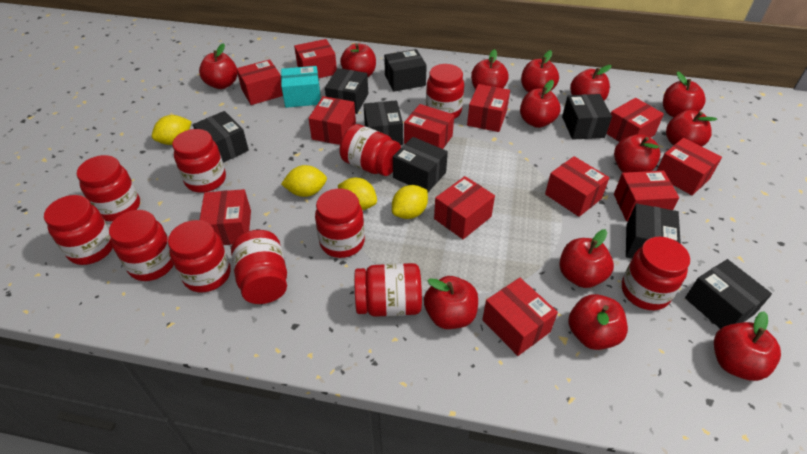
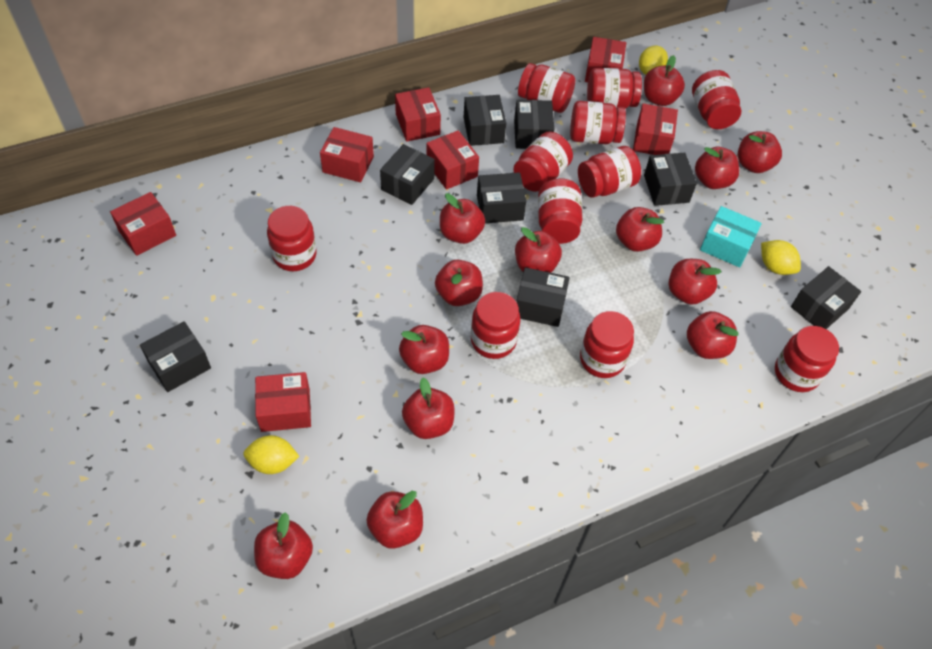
red box: 12 -> 7
yellow lemon: 4 -> 3

